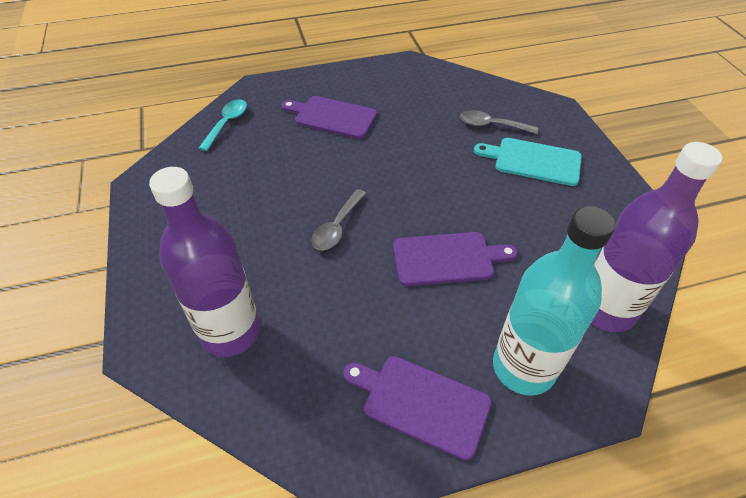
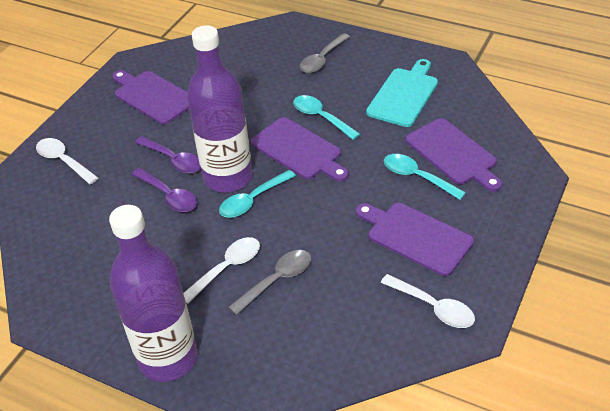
purple cutting board: 3 -> 4
purple spoon: 0 -> 2
turquoise bottle: 1 -> 0
turquoise spoon: 1 -> 3
white spoon: 0 -> 3

